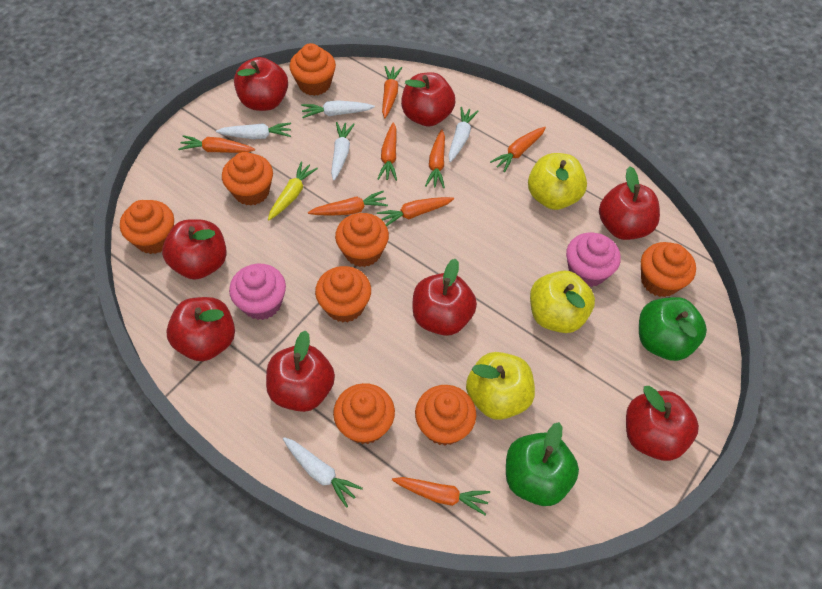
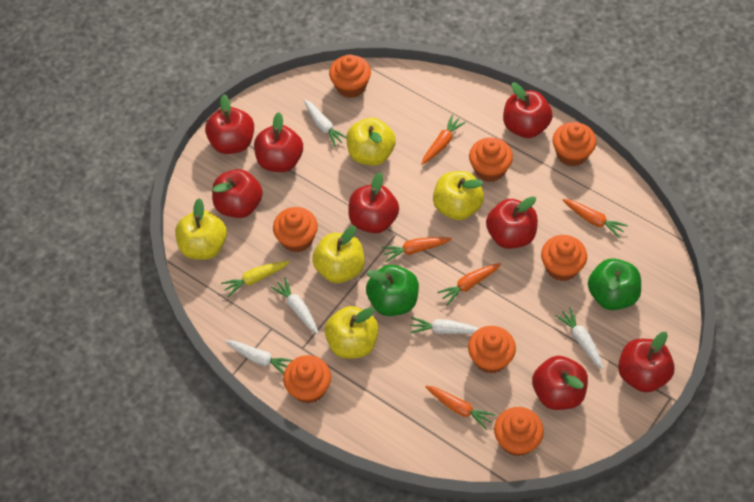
orange carrot: 8 -> 5
pink cupcake: 2 -> 0
yellow apple: 3 -> 5

